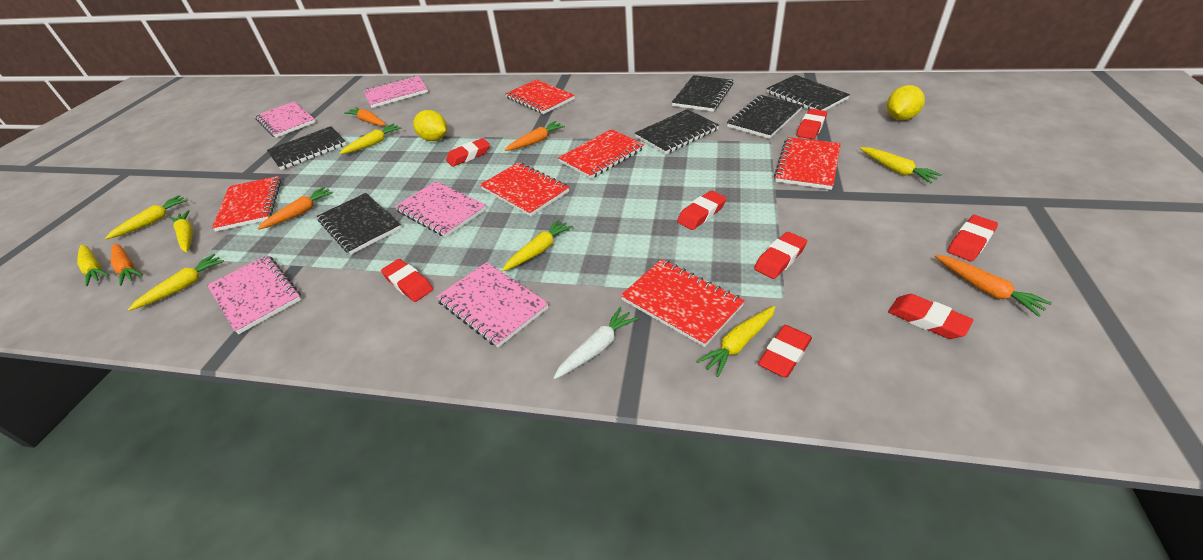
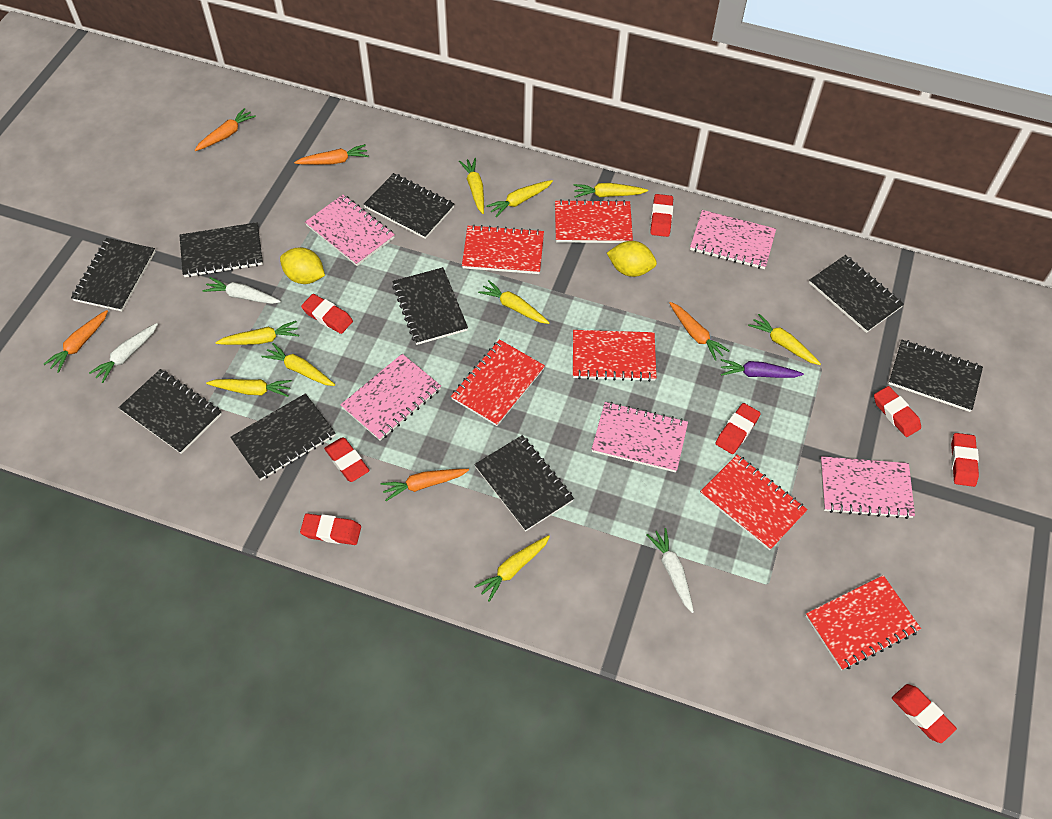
black notebook: 6 -> 9
purple carrot: 0 -> 1
white carrot: 1 -> 3
yellow carrot: 8 -> 9

